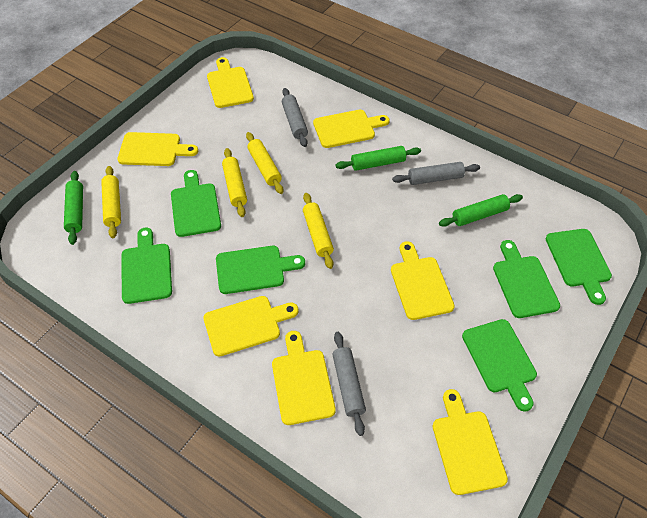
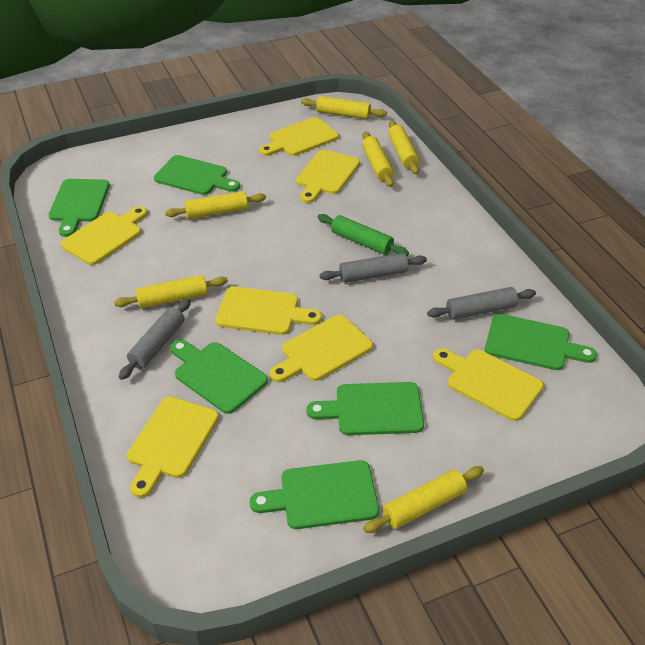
green rolling pin: 3 -> 1
yellow rolling pin: 4 -> 6

